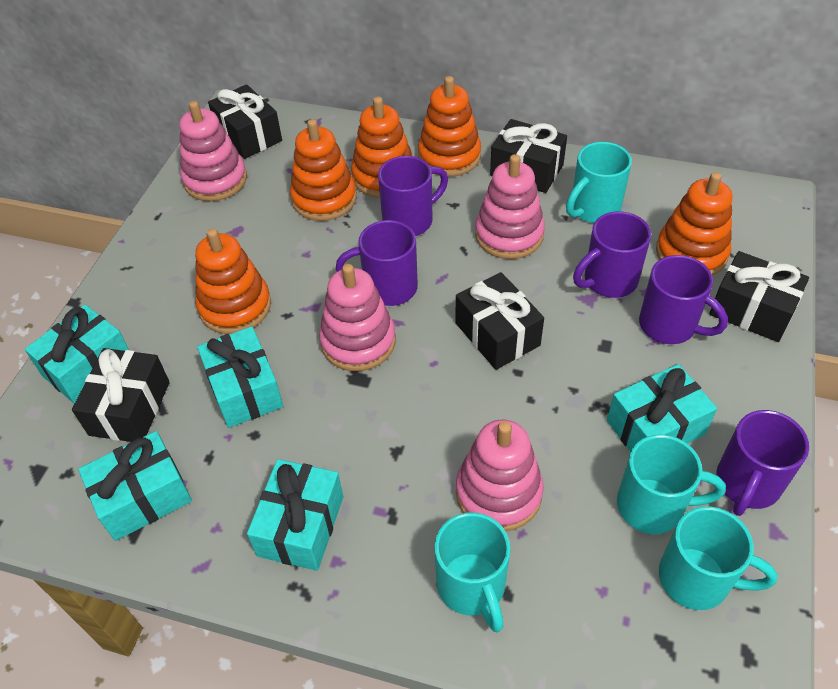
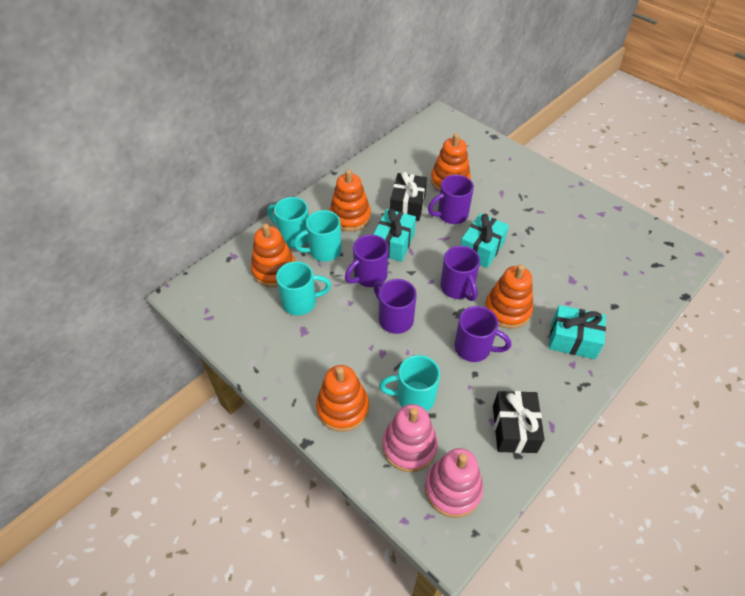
black gift: 5 -> 2
pink stacking toy: 4 -> 2
turquoise gift: 5 -> 3

